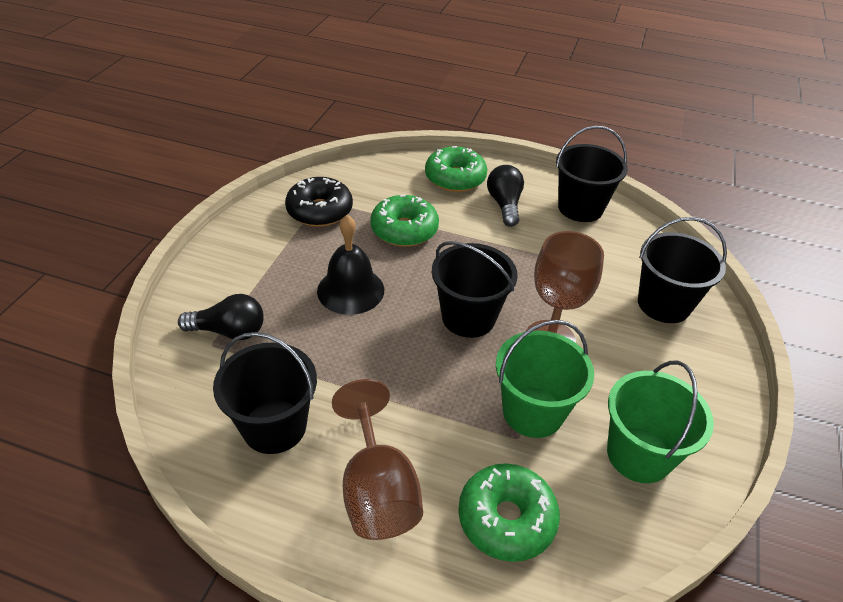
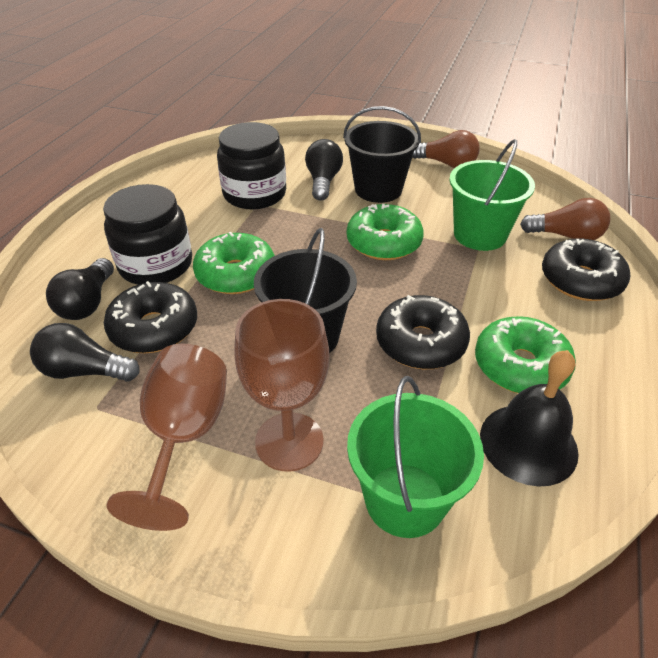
black bucket: 4 -> 2
black donut: 1 -> 3
black jar: 0 -> 2
black light bulb: 2 -> 3
brown light bulb: 0 -> 2

